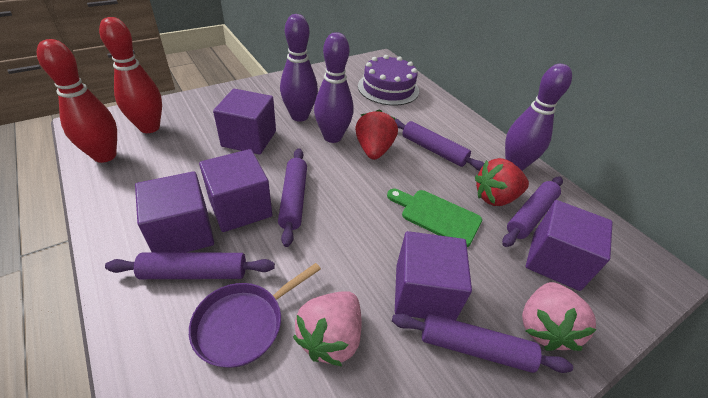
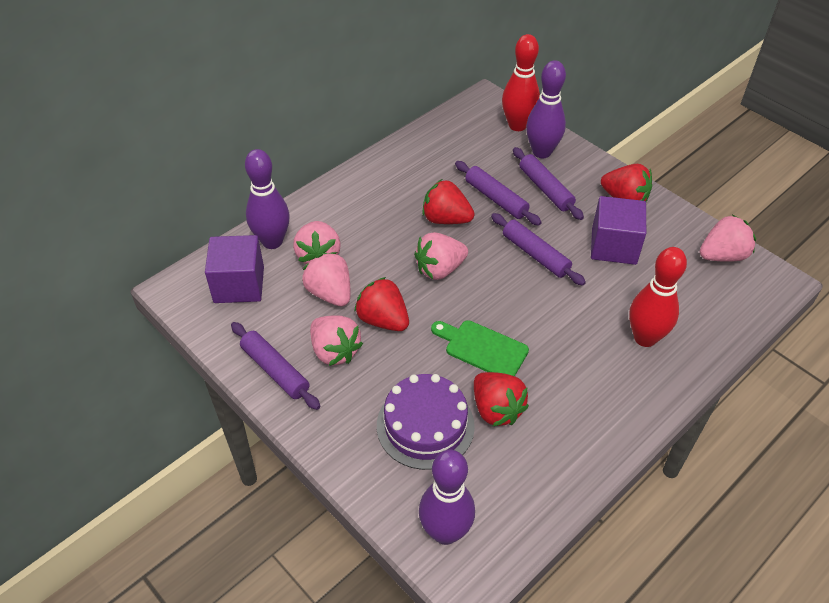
pink strawberry: 2 -> 5
purple cube: 5 -> 2
purple pan: 1 -> 0
purple rolling pin: 5 -> 4
red strawberry: 2 -> 4

